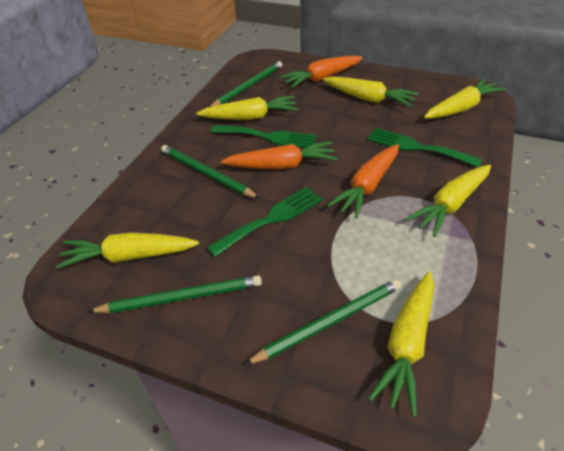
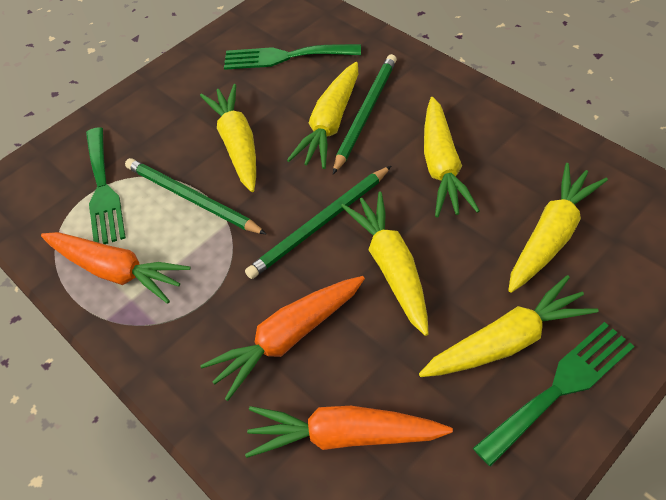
green pencil: 4 -> 3

